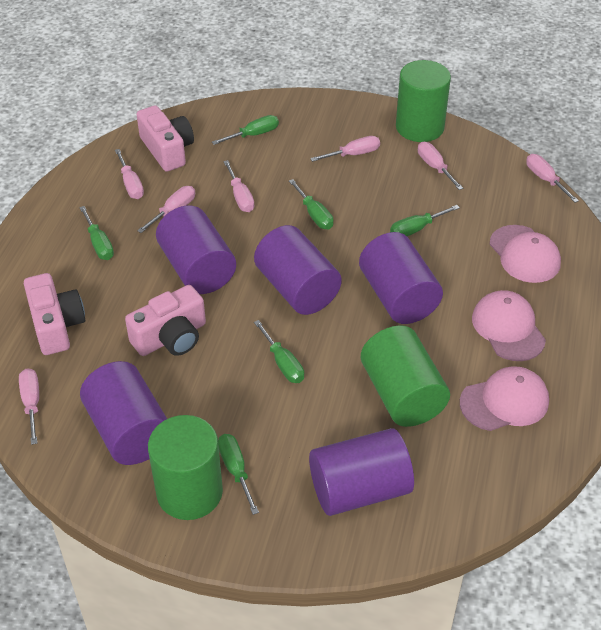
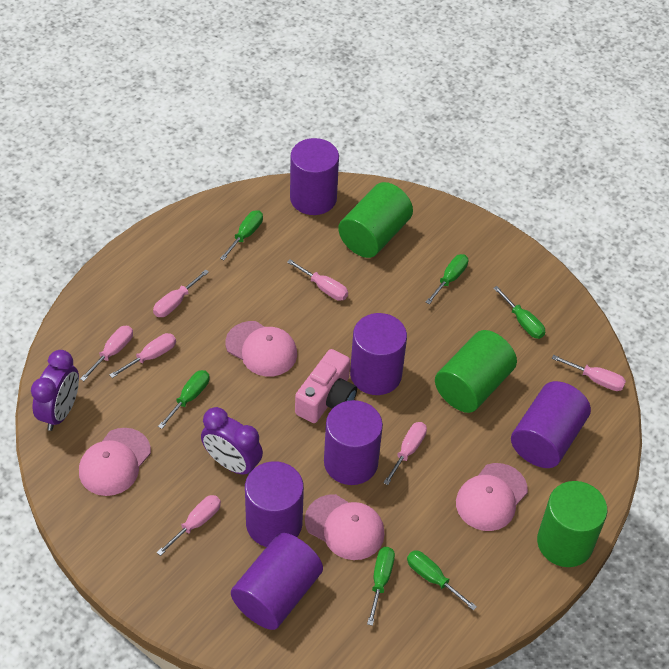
pink camera: 3 -> 1
pink cap: 3 -> 4
purple clock: 0 -> 2
purple cylinder: 5 -> 6

